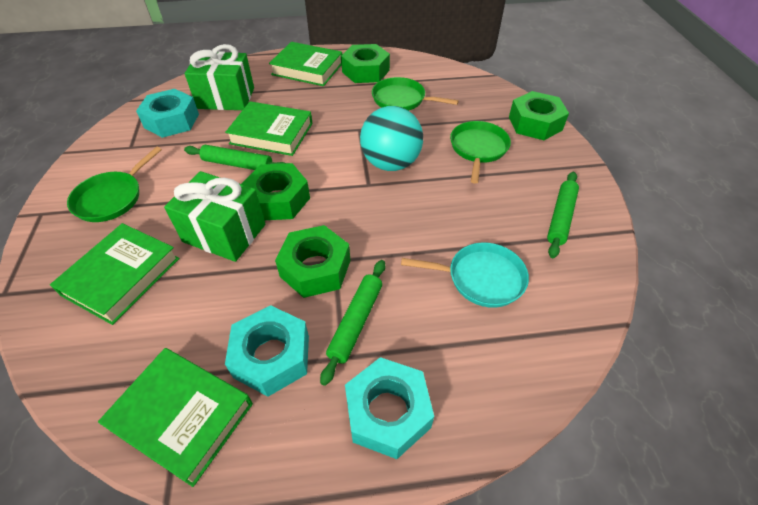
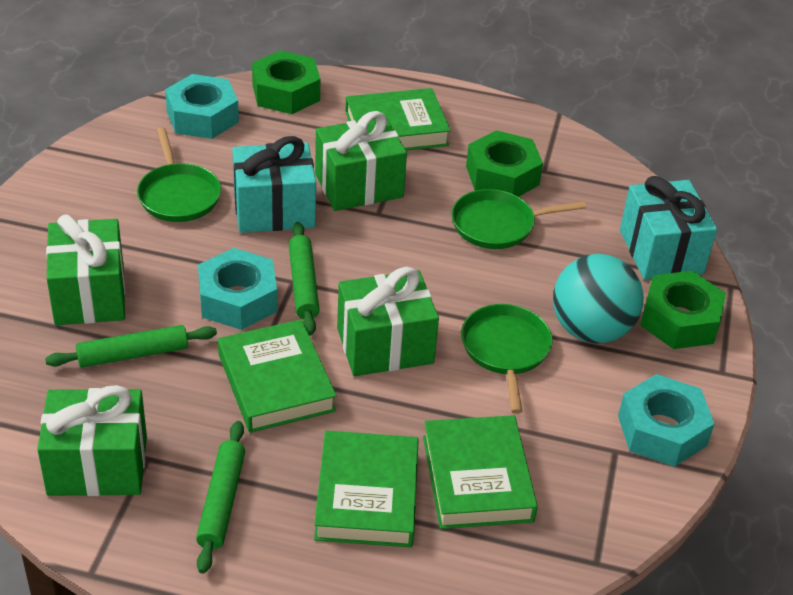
green gift: 2 -> 4
green nut: 4 -> 3
turquoise gift: 0 -> 2
turquoise pan: 1 -> 0

